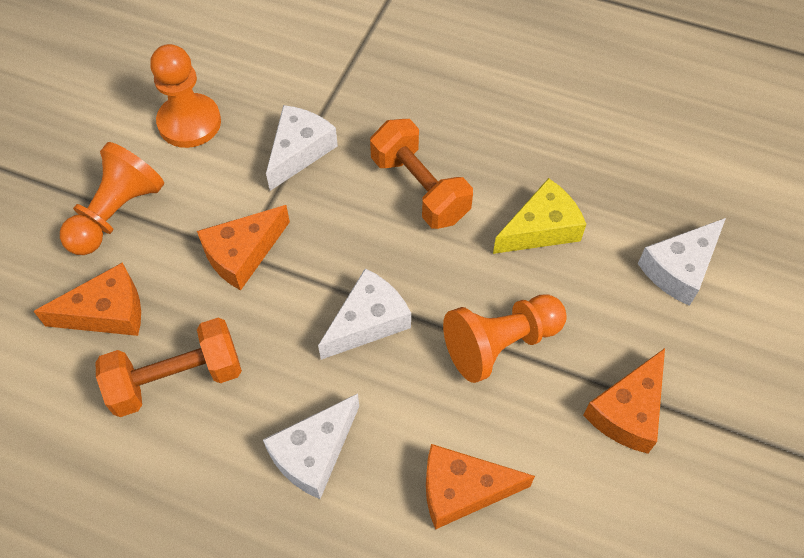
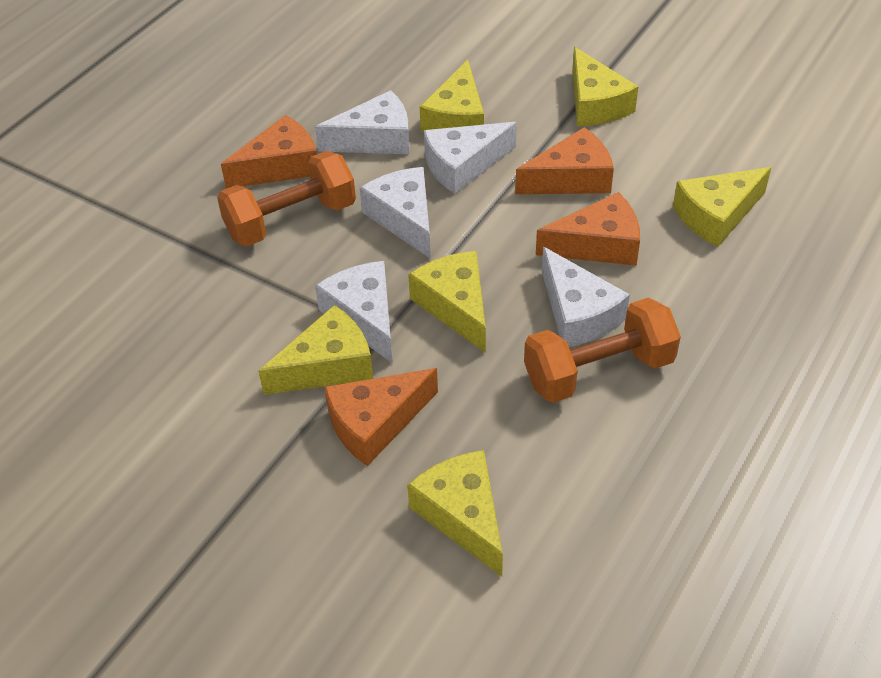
orange pawn: 3 -> 0
white cheese: 4 -> 5
yellow cheese: 1 -> 6

